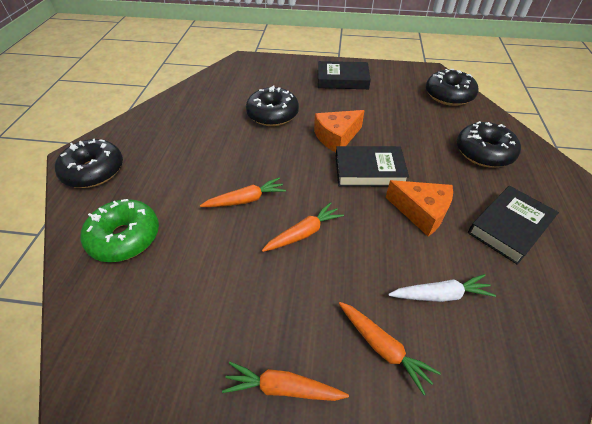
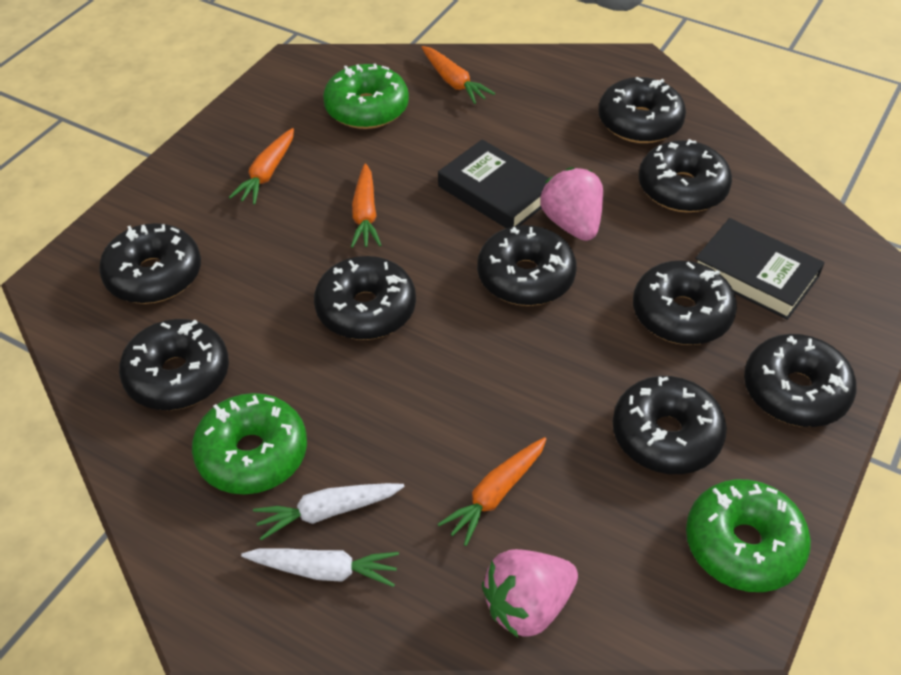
black book: 3 -> 2
black donut: 4 -> 9
green donut: 1 -> 3
orange cheese: 2 -> 0
pink strawberry: 0 -> 2
white carrot: 1 -> 2

